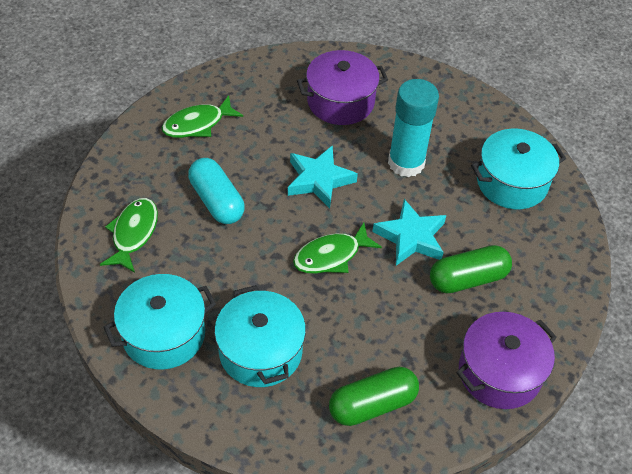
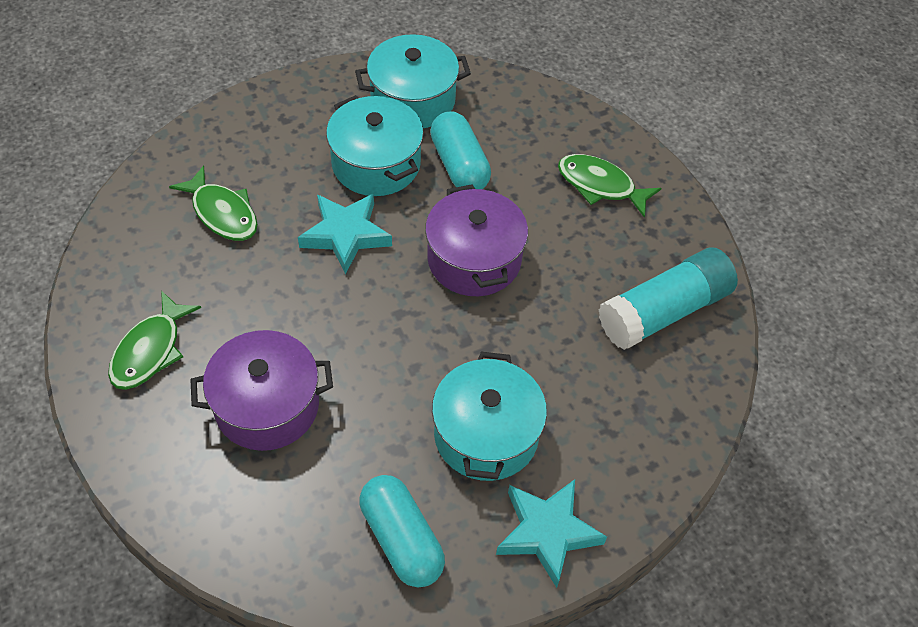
green capsule: 2 -> 0
turquoise capsule: 1 -> 2

